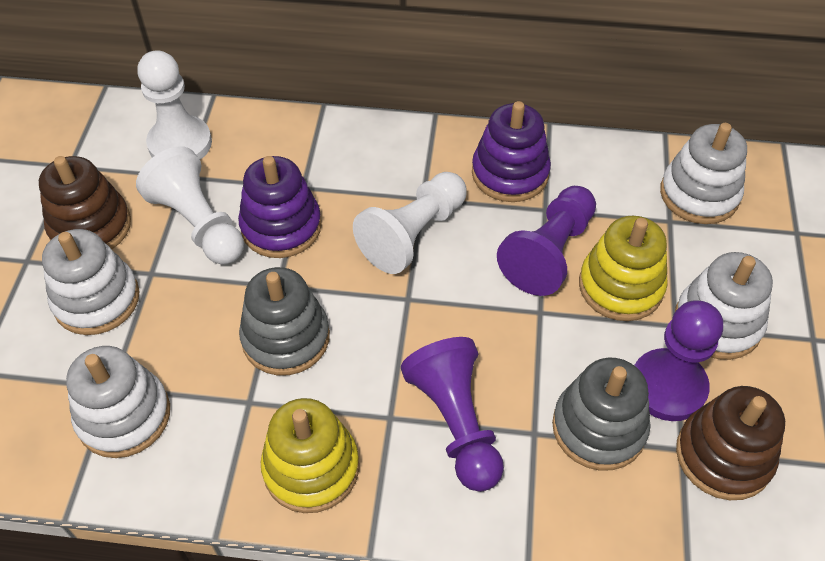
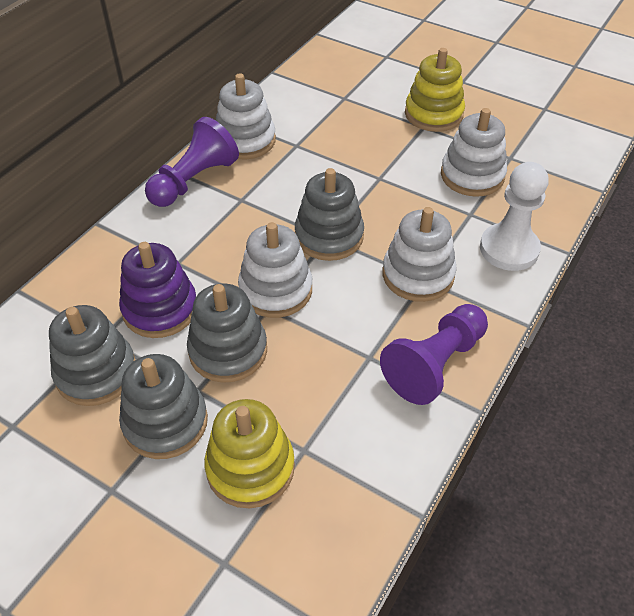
brown stacking toy: 2 -> 0
grey stacking toy: 2 -> 4
purple pawn: 3 -> 2
purple stacking toy: 2 -> 1
white pawn: 3 -> 1

